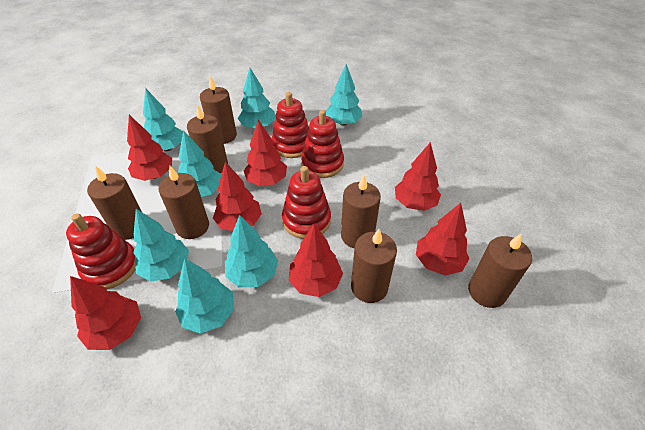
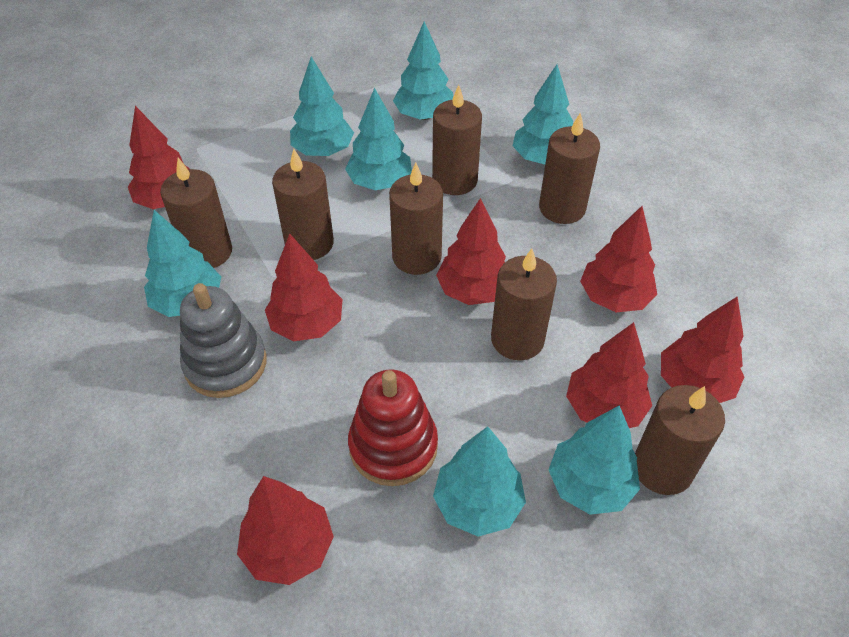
grey stacking toy: 0 -> 1
red stacking toy: 4 -> 1

